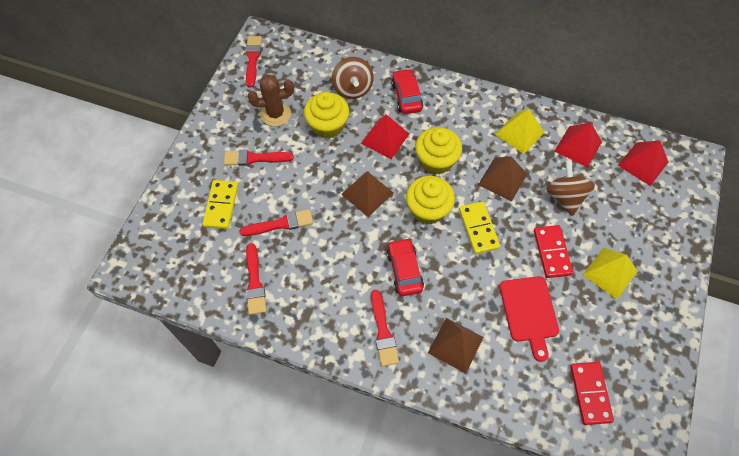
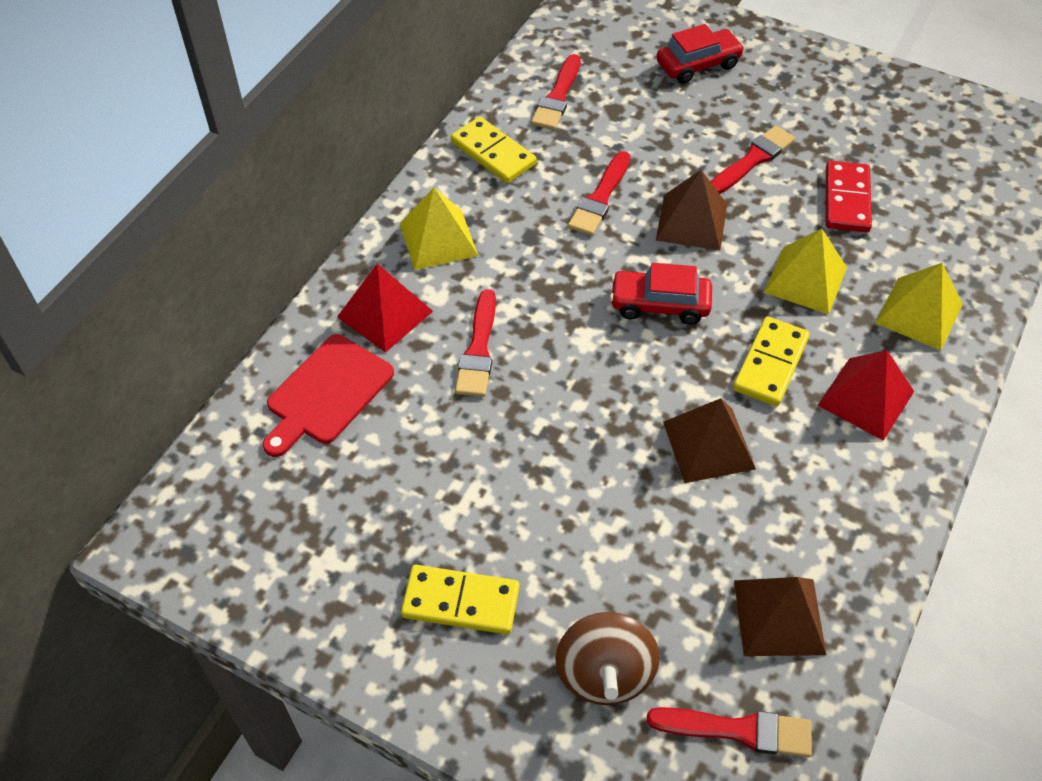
brown cactus: 1 -> 0
brown spinning top: 2 -> 1
red domino: 2 -> 1
red pyramid: 3 -> 2
yellow cupcake: 3 -> 0
yellow domino: 2 -> 3
yellow pyramid: 2 -> 3

